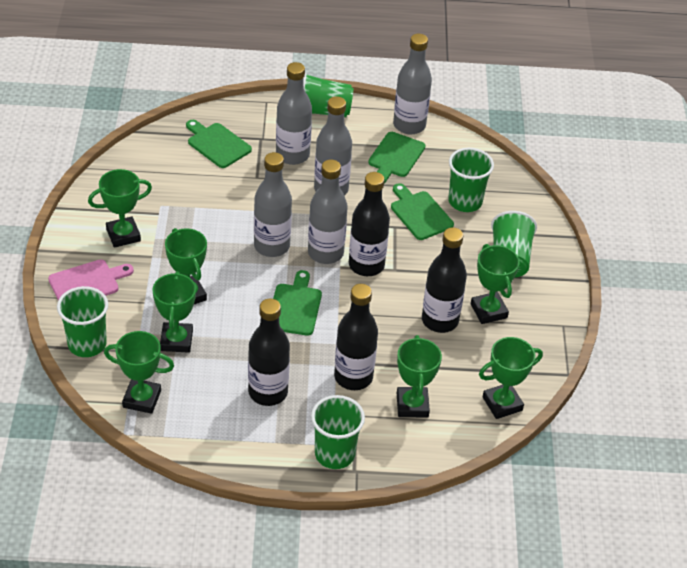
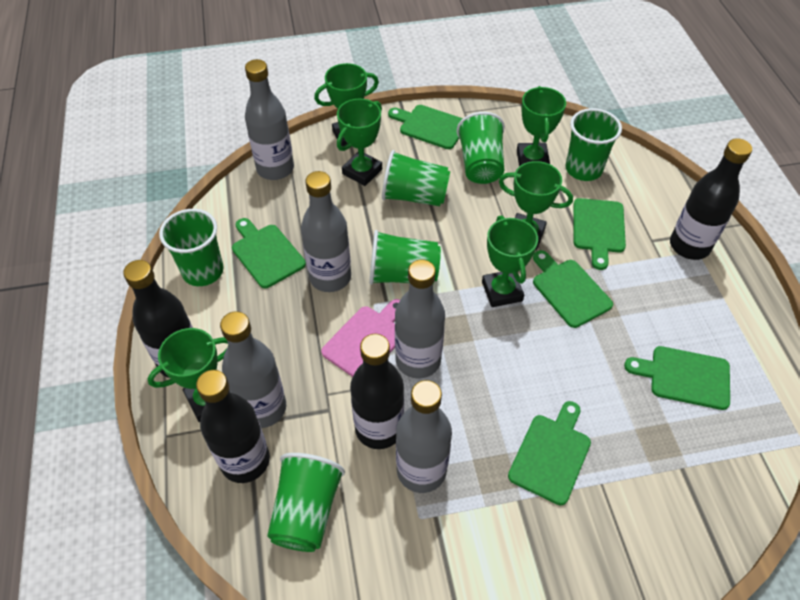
green cup: 5 -> 6
green cutting board: 4 -> 6
green trophy: 7 -> 6

